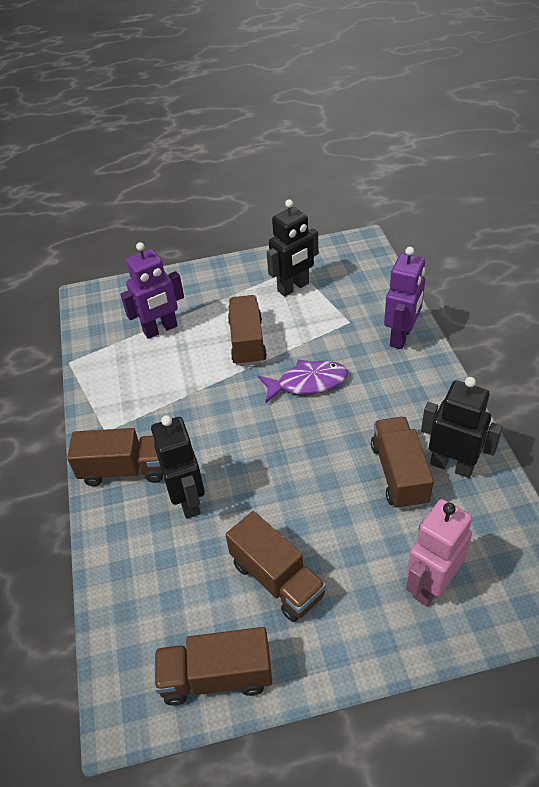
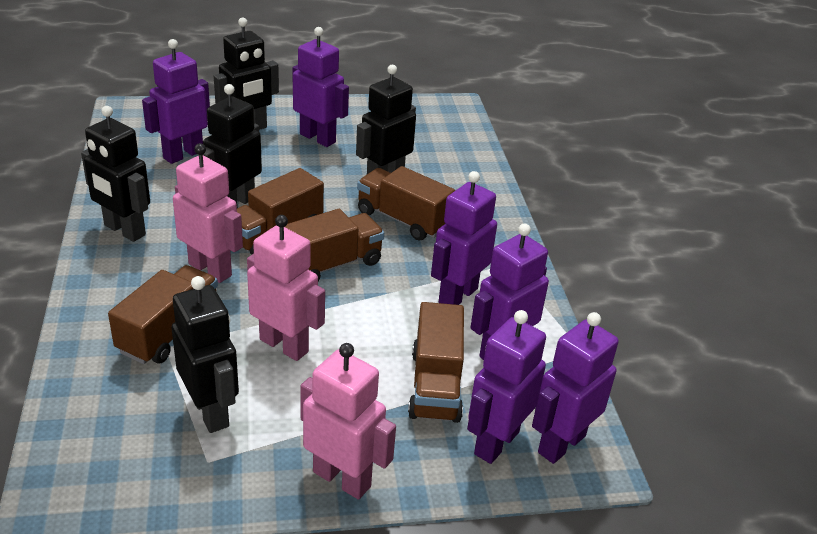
black robot: 3 -> 5
pink robot: 1 -> 3
purple fish: 1 -> 0
purple robot: 2 -> 6

